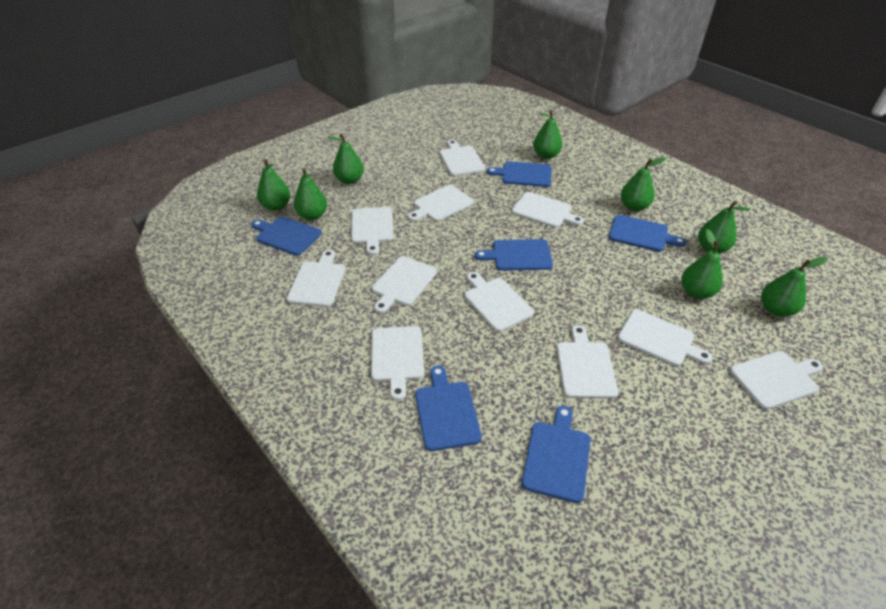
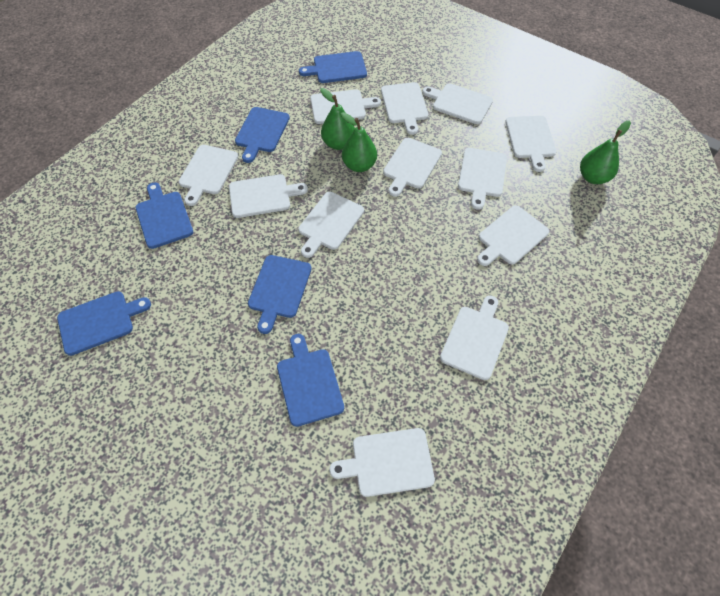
green pear: 8 -> 3
white cutting board: 11 -> 12

